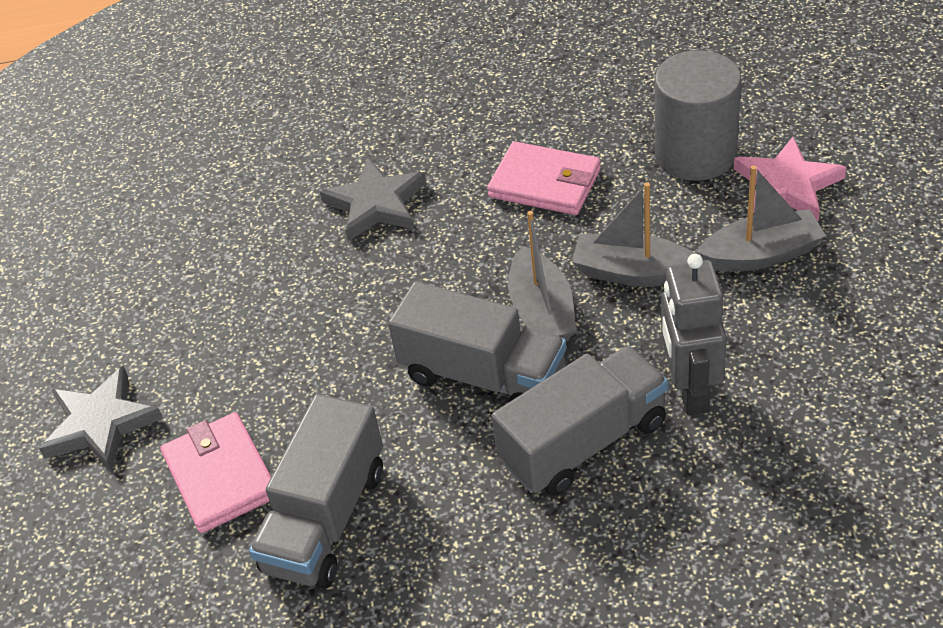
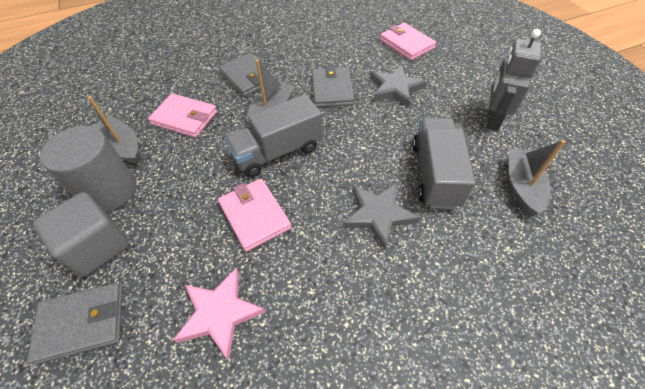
grey cube: 0 -> 1
grey truck: 3 -> 2
grey wallet: 0 -> 3
pink wallet: 2 -> 3

